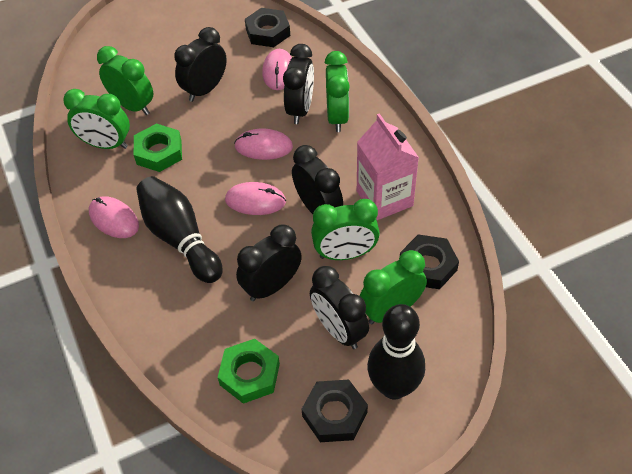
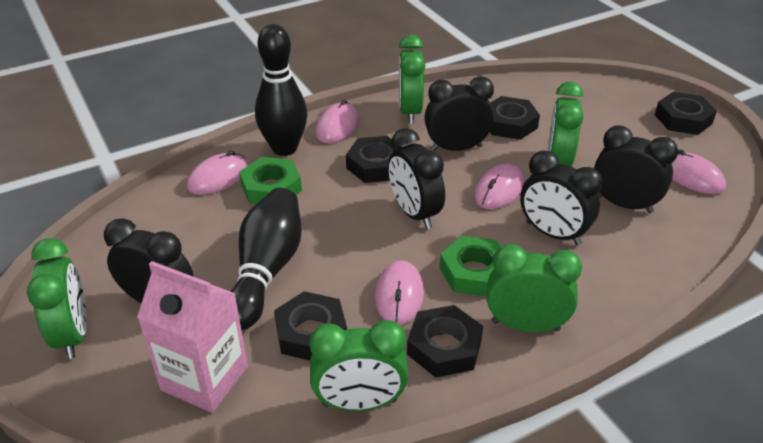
black nut: 3 -> 5
pink mouse: 4 -> 5

